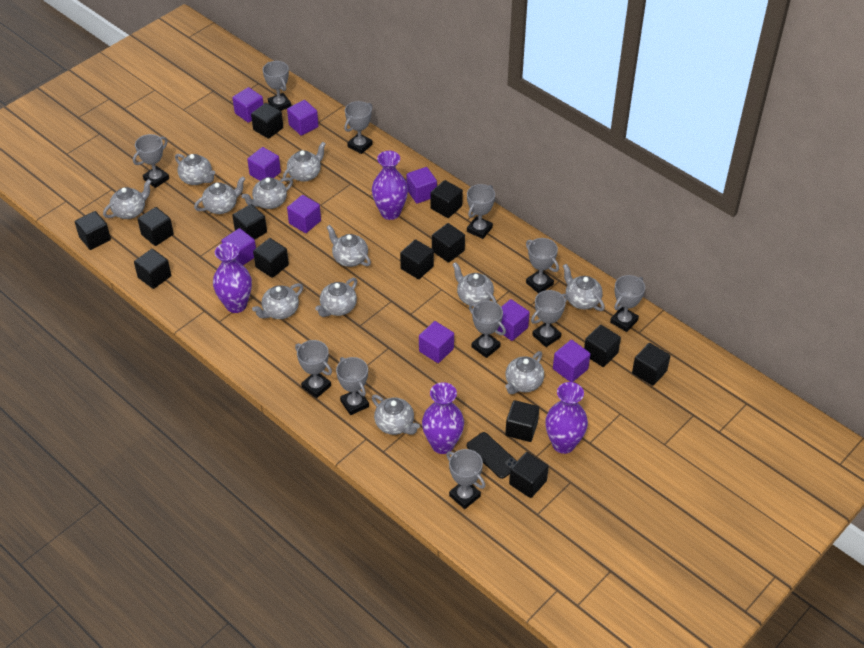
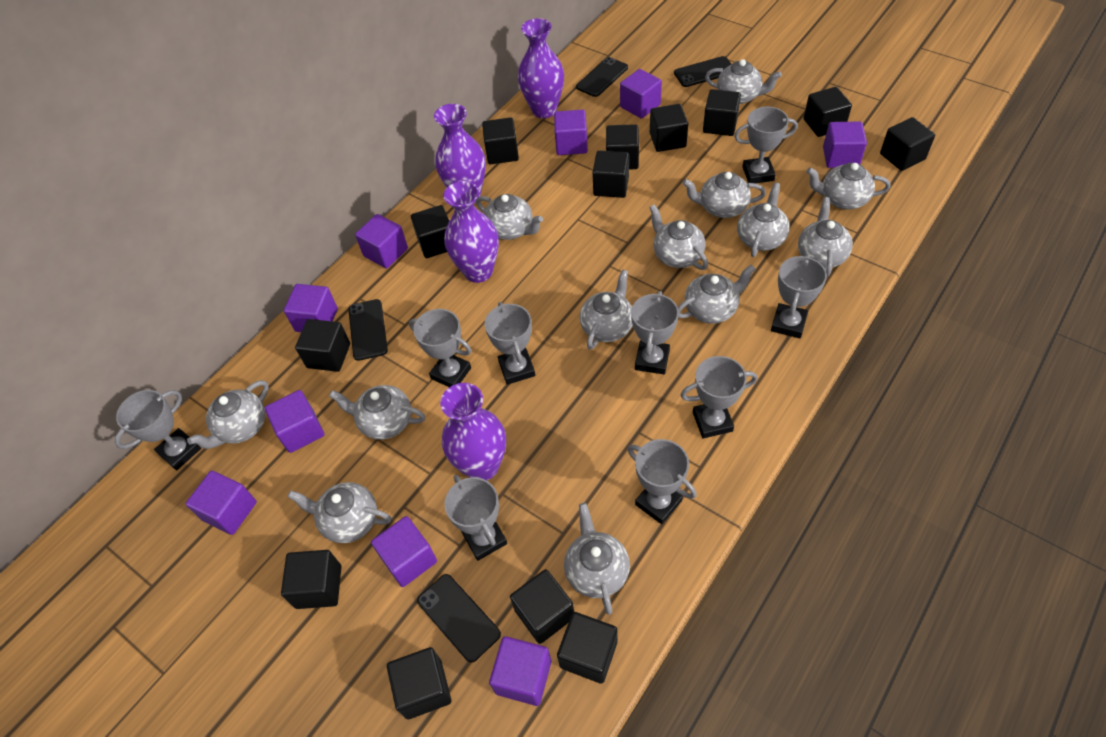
black phone: 1 -> 4
grey teapot: 12 -> 13
grey trophy: 11 -> 9

